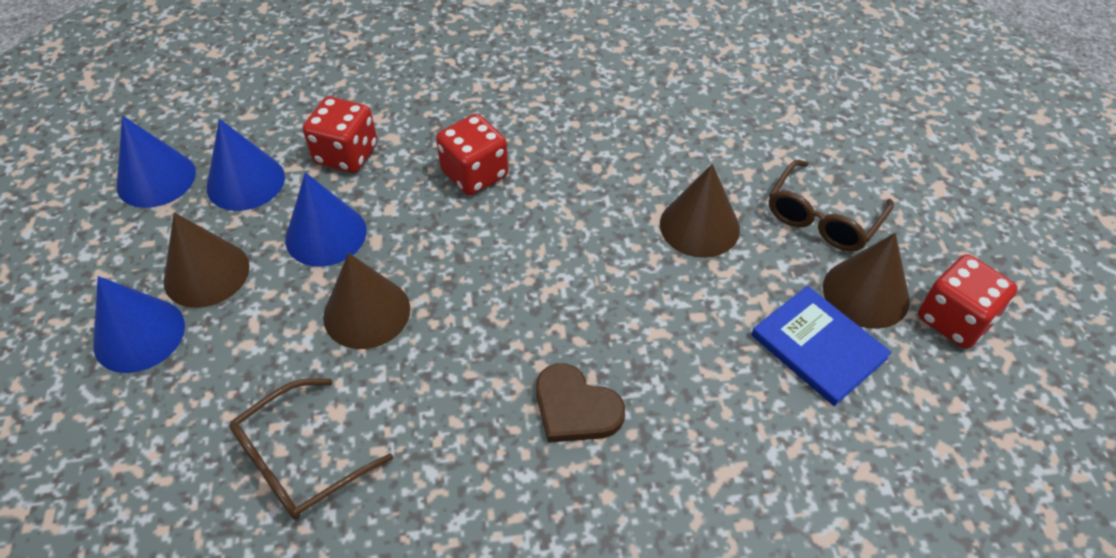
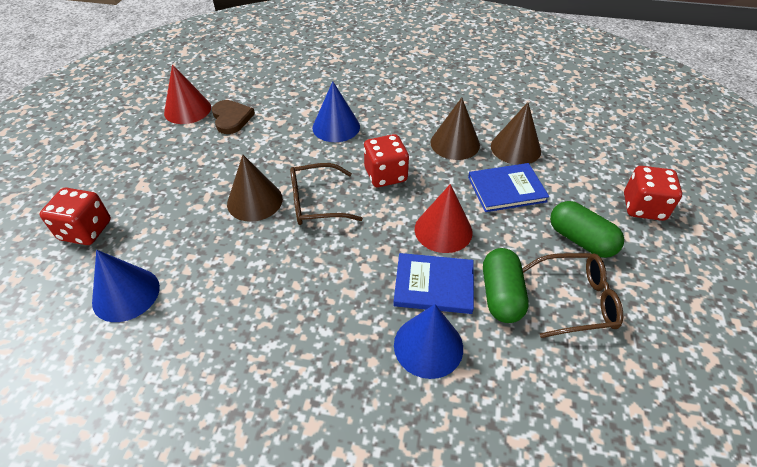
blue book: 1 -> 2
blue cone: 4 -> 3
brown cone: 4 -> 3
green capsule: 0 -> 2
red cone: 0 -> 2

